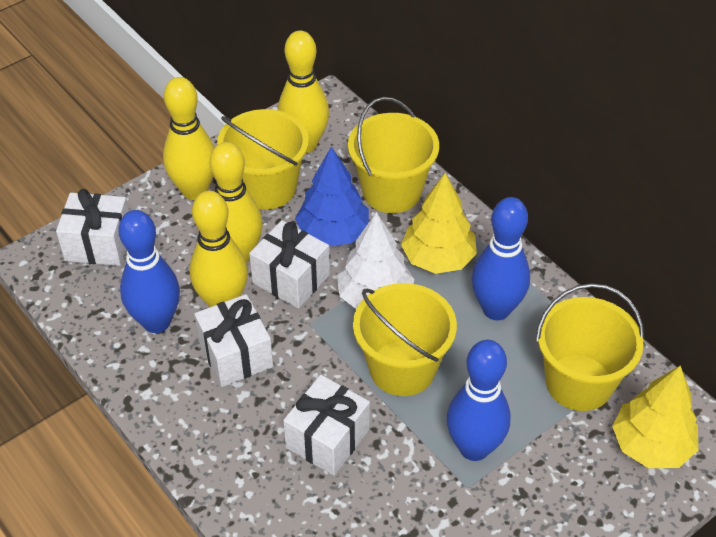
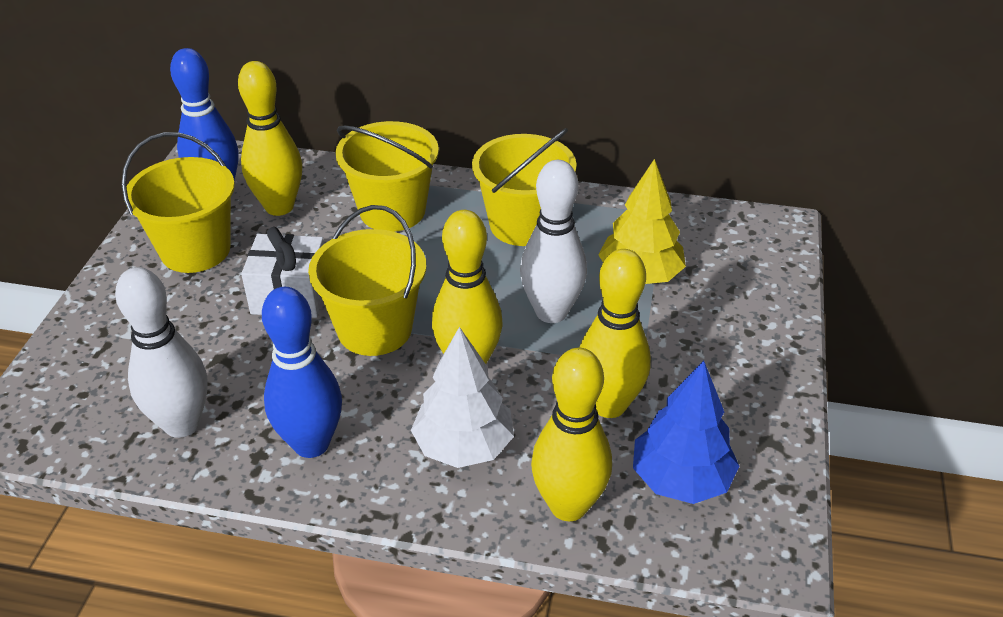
blue bowling pin: 3 -> 2
white bowling pin: 0 -> 2
white gift: 4 -> 1
yellow tree: 2 -> 1

